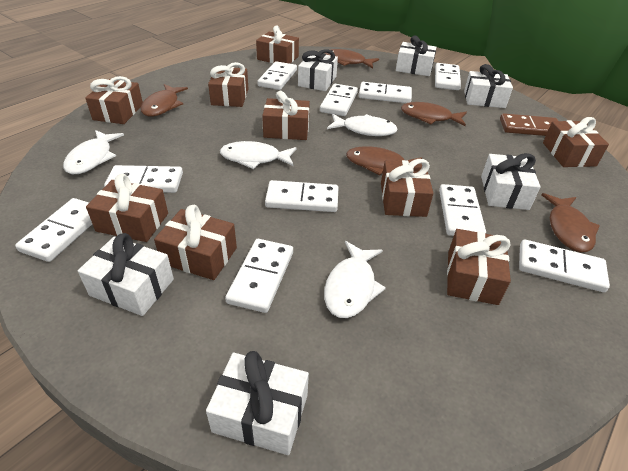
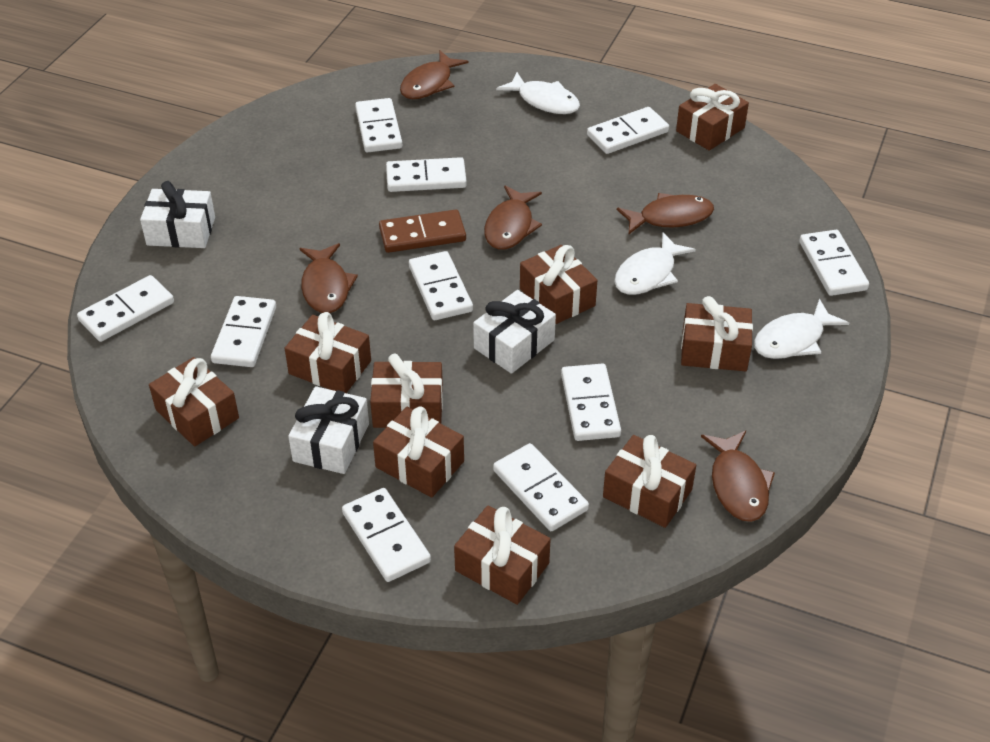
white fish: 4 -> 3
white gift: 6 -> 3

